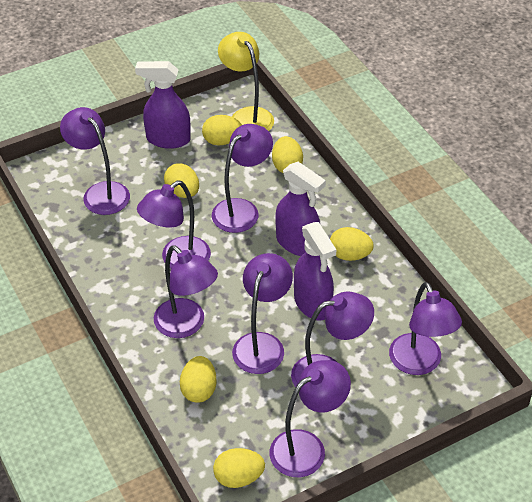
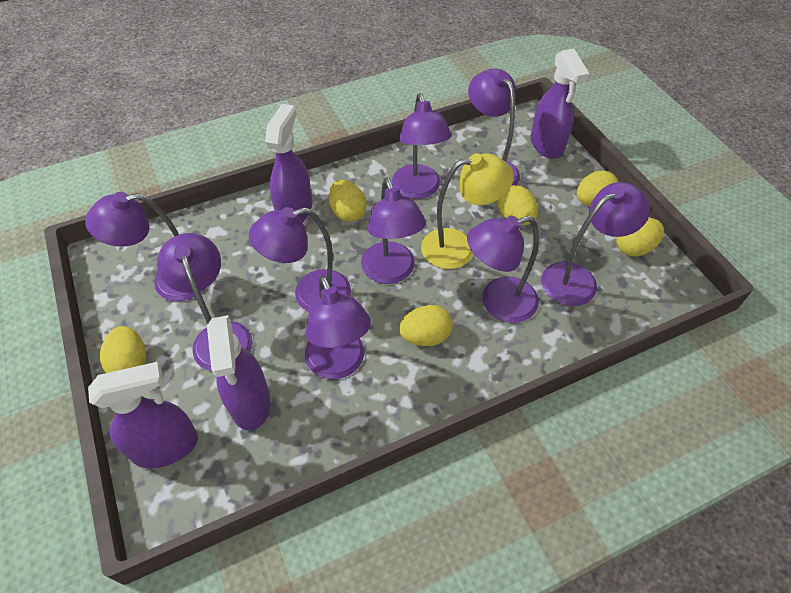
purple lamp: 8 -> 9
purple spray bottle: 3 -> 4

